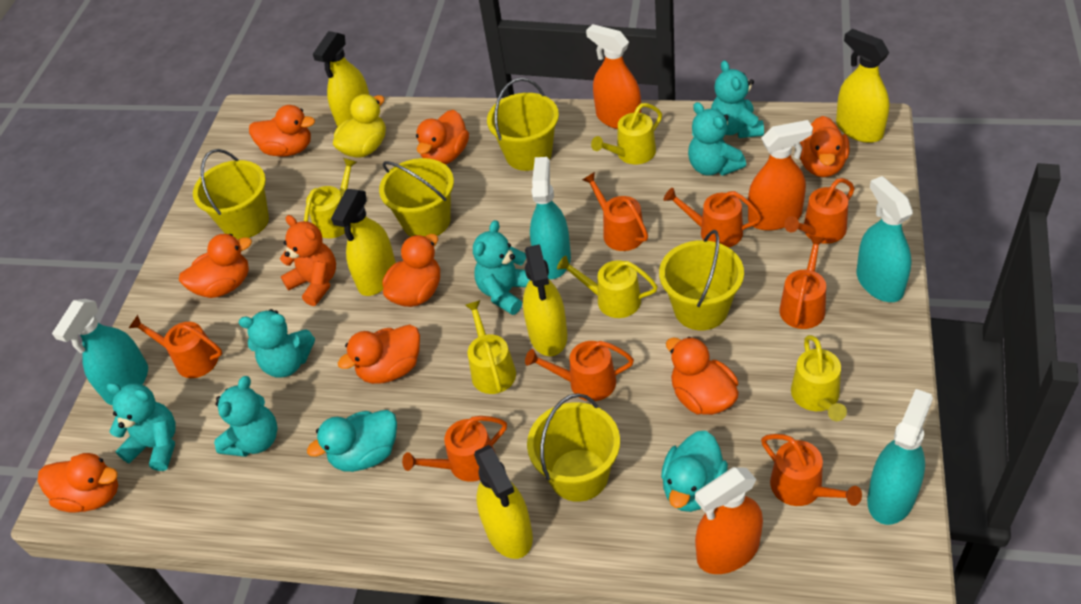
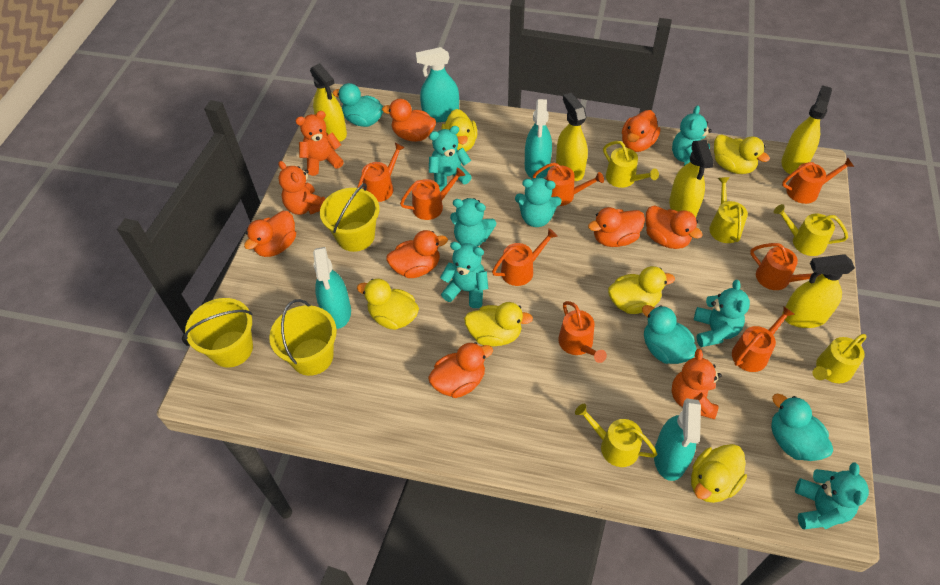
orange duck: 8 -> 7
orange spray bottle: 3 -> 0
orange teddy bear: 1 -> 3
turquoise duck: 2 -> 3
turquoise teddy bear: 6 -> 7
yellow bucket: 5 -> 3
yellow duck: 1 -> 6

